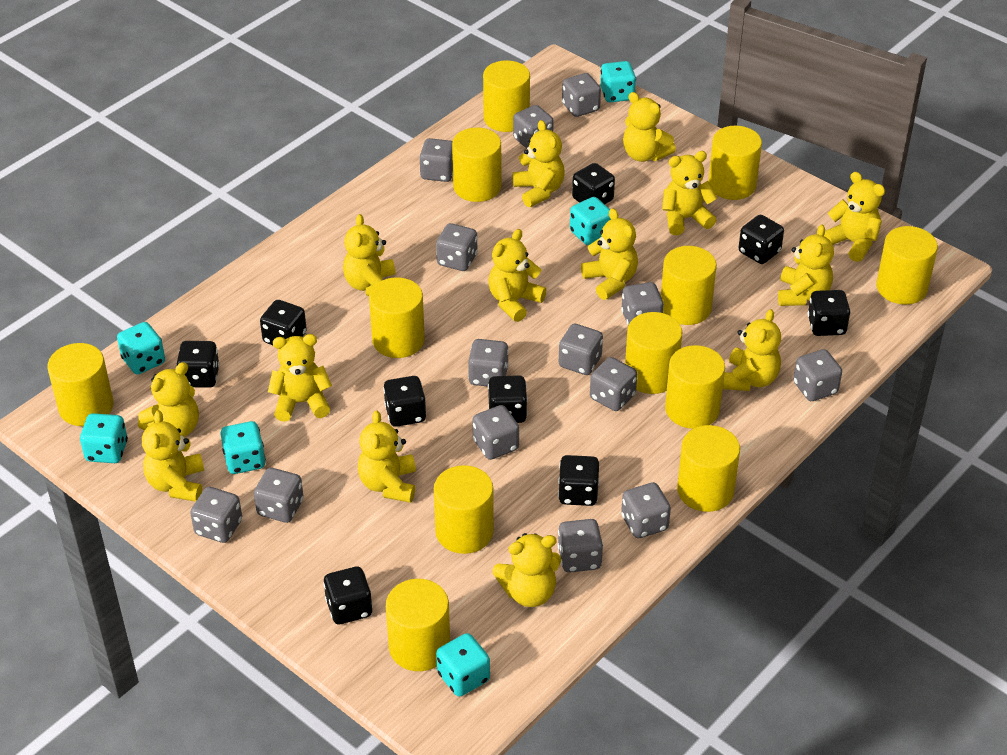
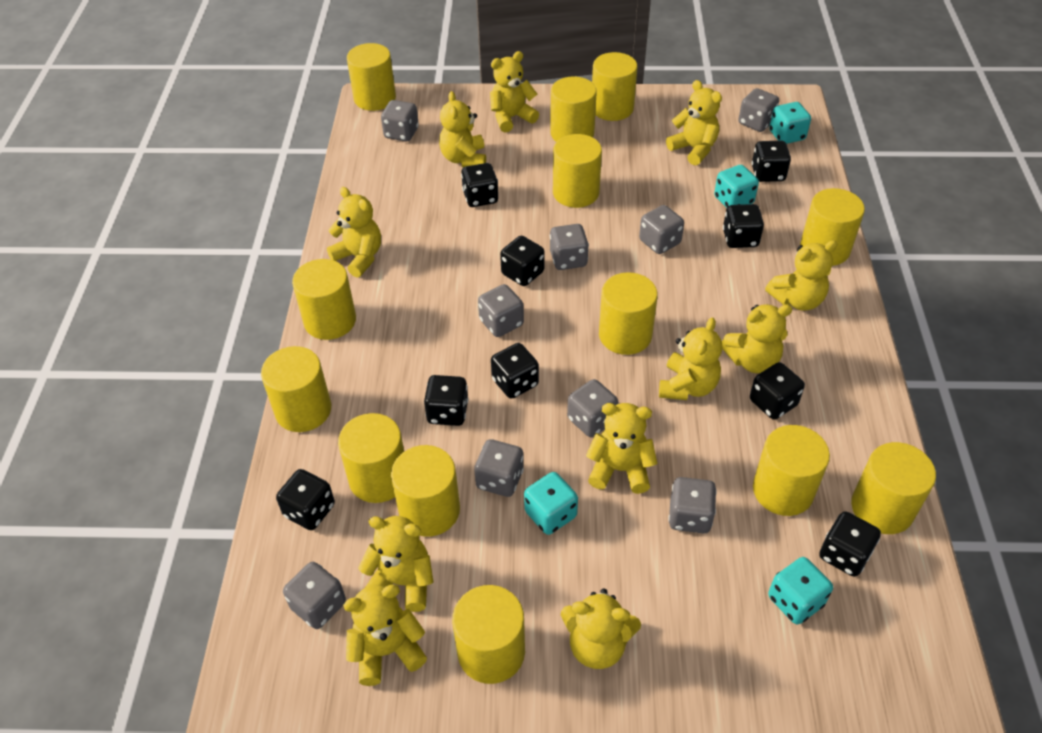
grey dice: 14 -> 9
turquoise dice: 6 -> 4
yellow cylinder: 12 -> 13
yellow teddy bear: 14 -> 11

